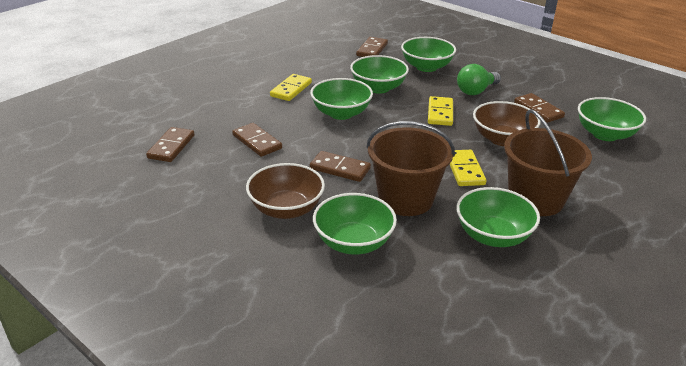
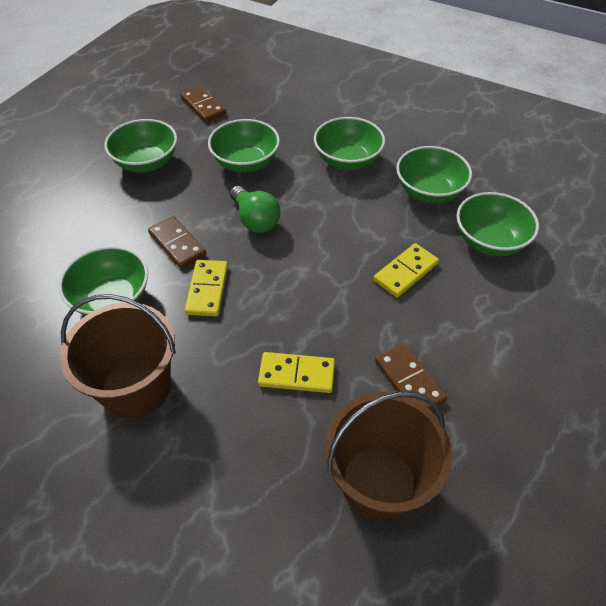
brown bowl: 2 -> 0
brown domino: 5 -> 3

